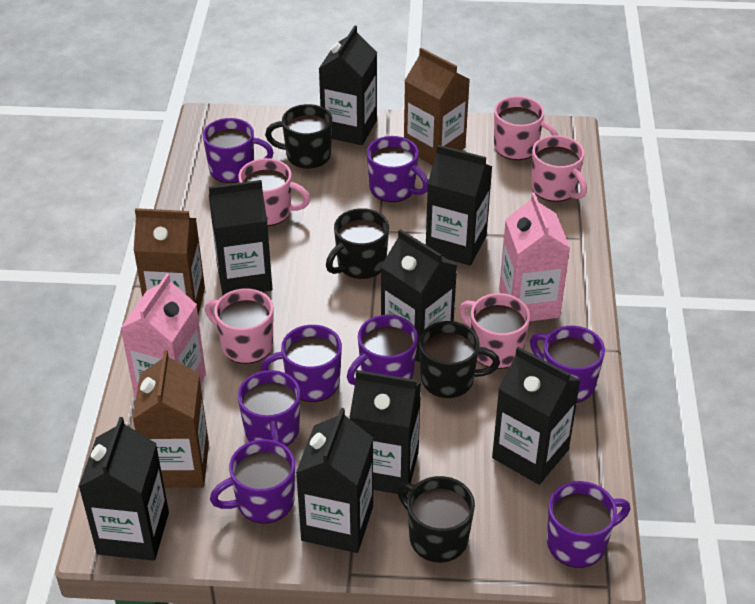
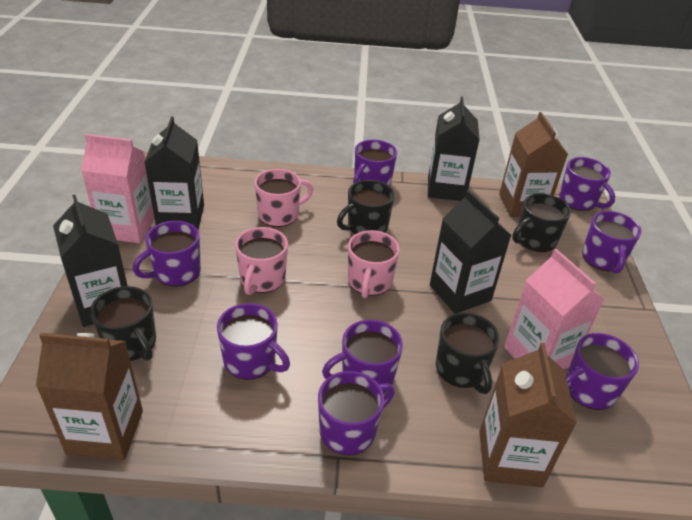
black carton: 8 -> 4
pink mug: 5 -> 3

